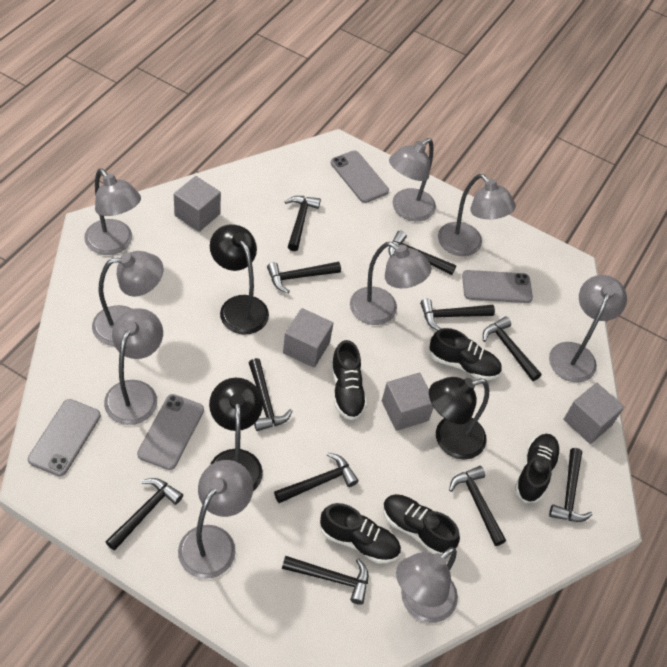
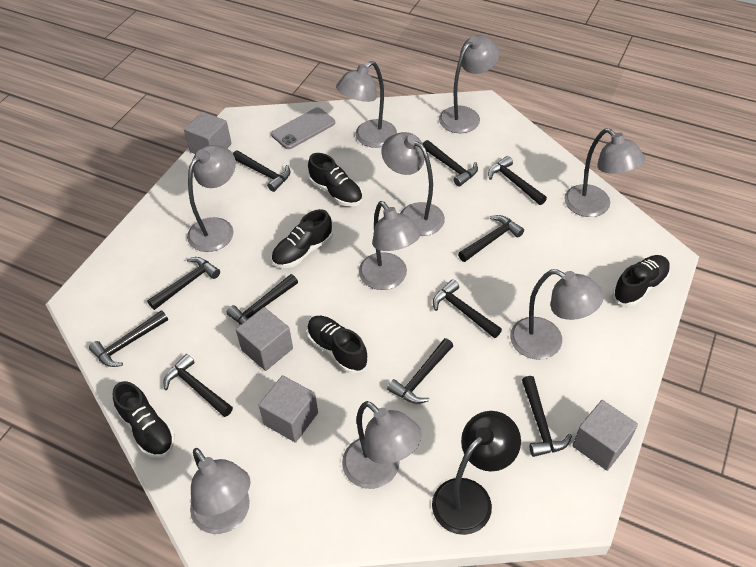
black lamp: 3 -> 1
grey phone: 4 -> 1

